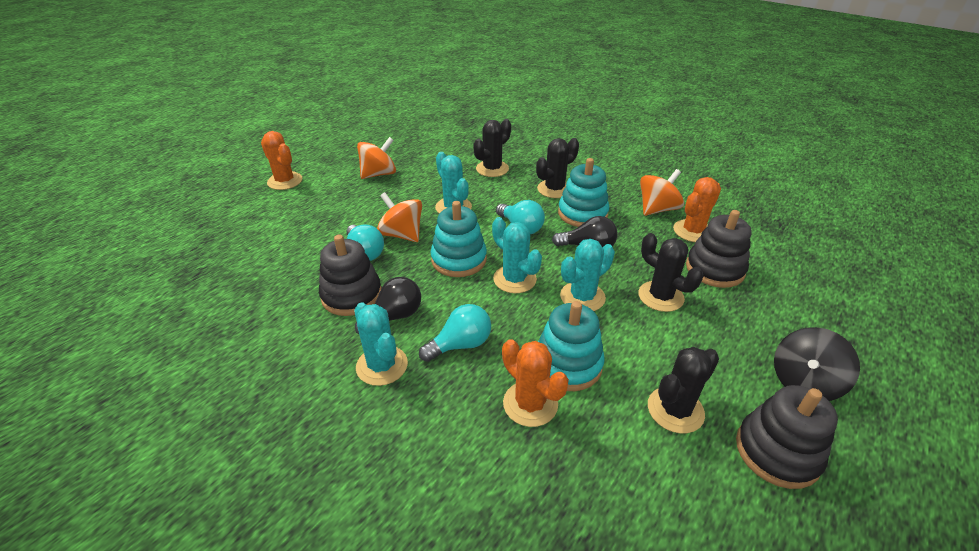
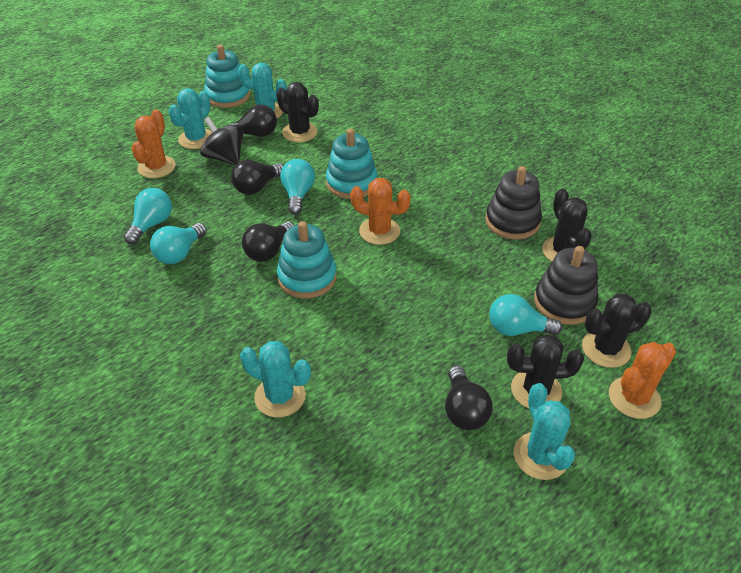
black light bulb: 2 -> 4
black stacking toy: 3 -> 2
orange spinning top: 3 -> 0
turquoise light bulb: 3 -> 4

